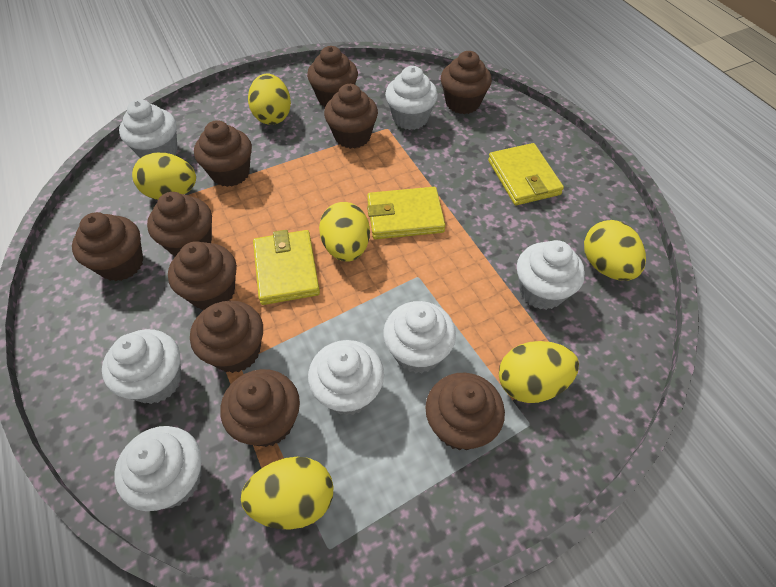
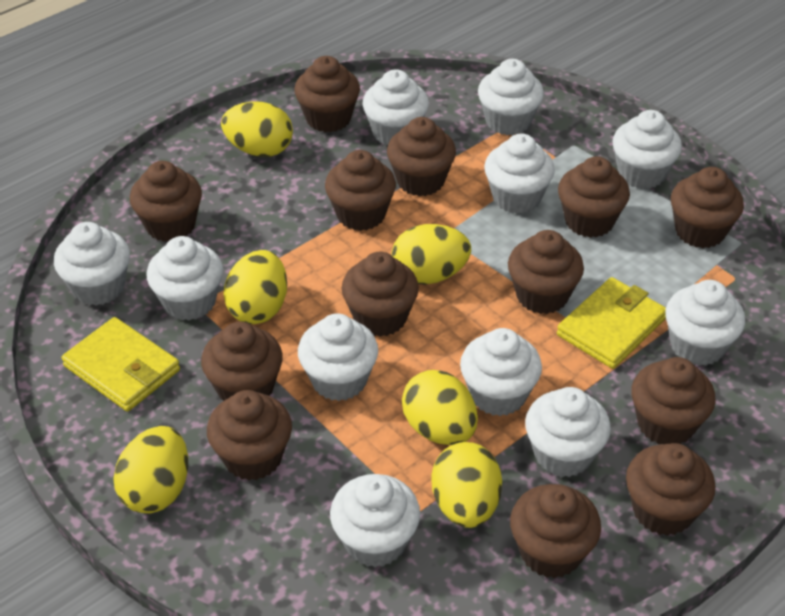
brown cupcake: 10 -> 13
white cupcake: 7 -> 11
yellow wallet: 3 -> 2

